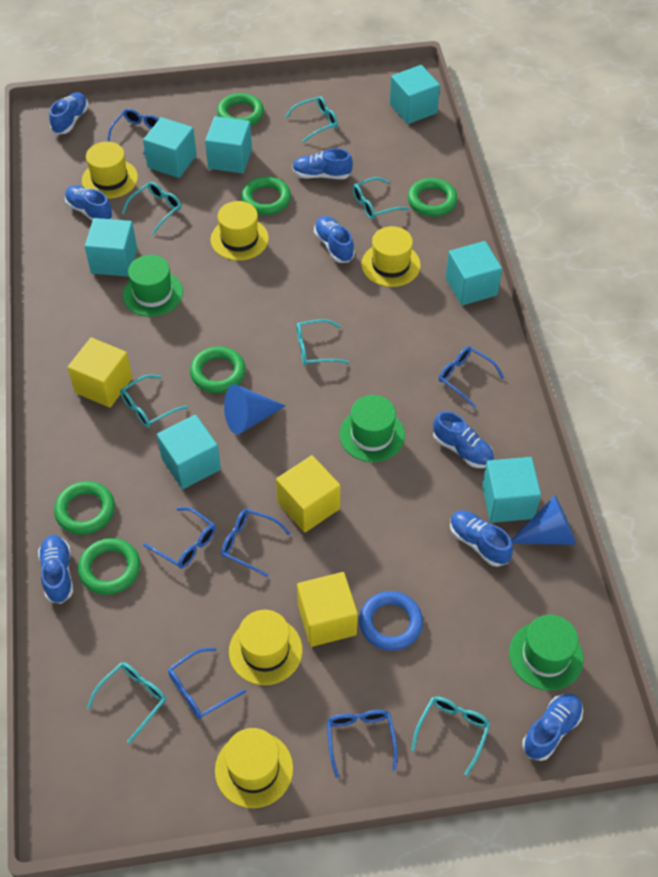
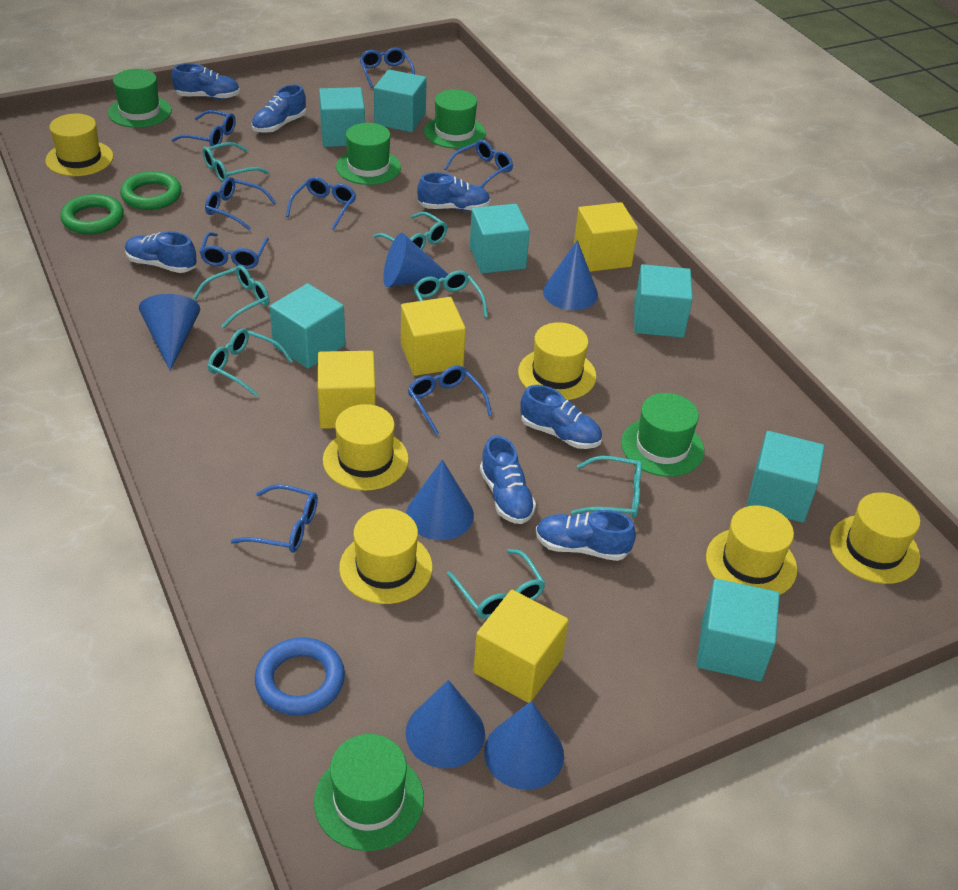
blue cone: 2 -> 6
blue glasses: 6 -> 8
blue shoe: 8 -> 7
green hat: 3 -> 5
green ring: 6 -> 2
yellow cube: 3 -> 4
yellow hat: 5 -> 6

